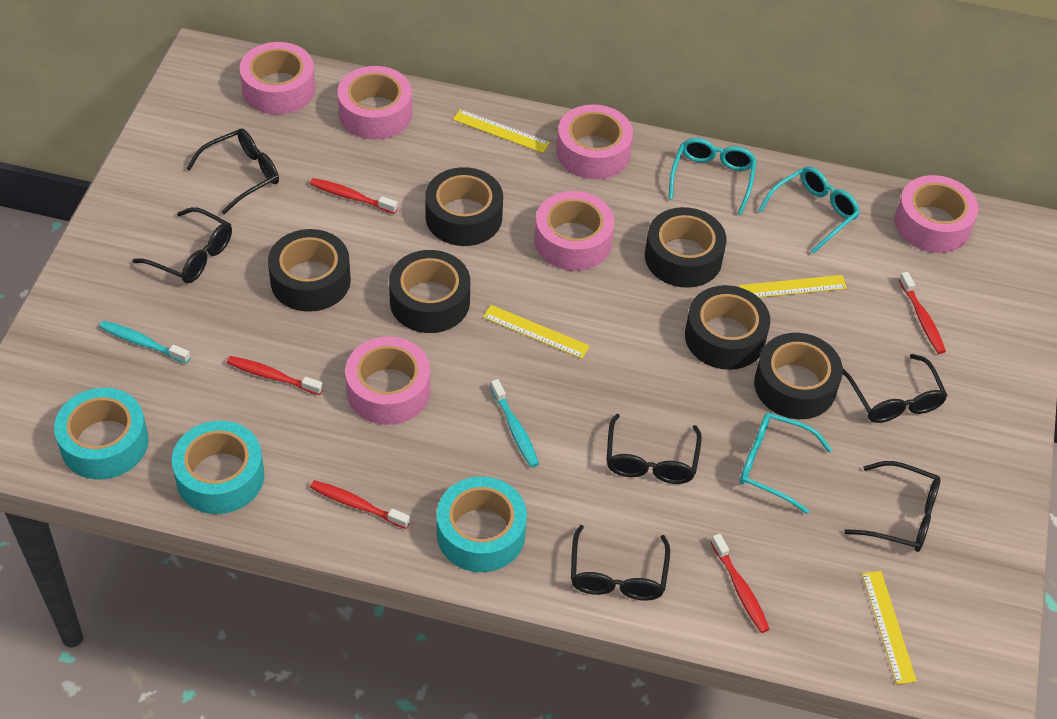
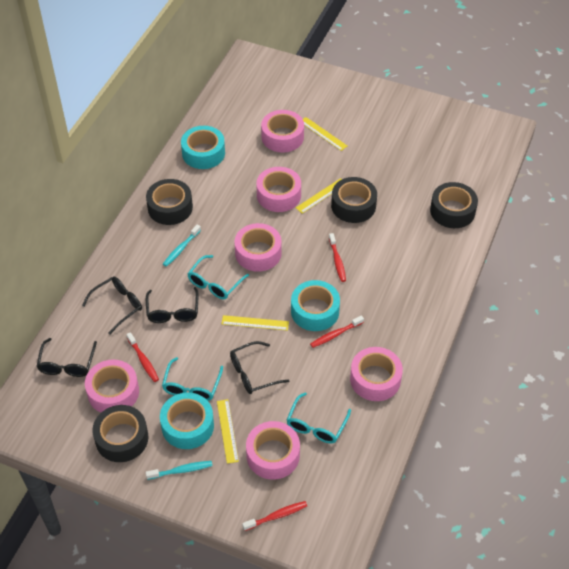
black glasses: 6 -> 4
black tape: 6 -> 4
red toothbrush: 5 -> 4

